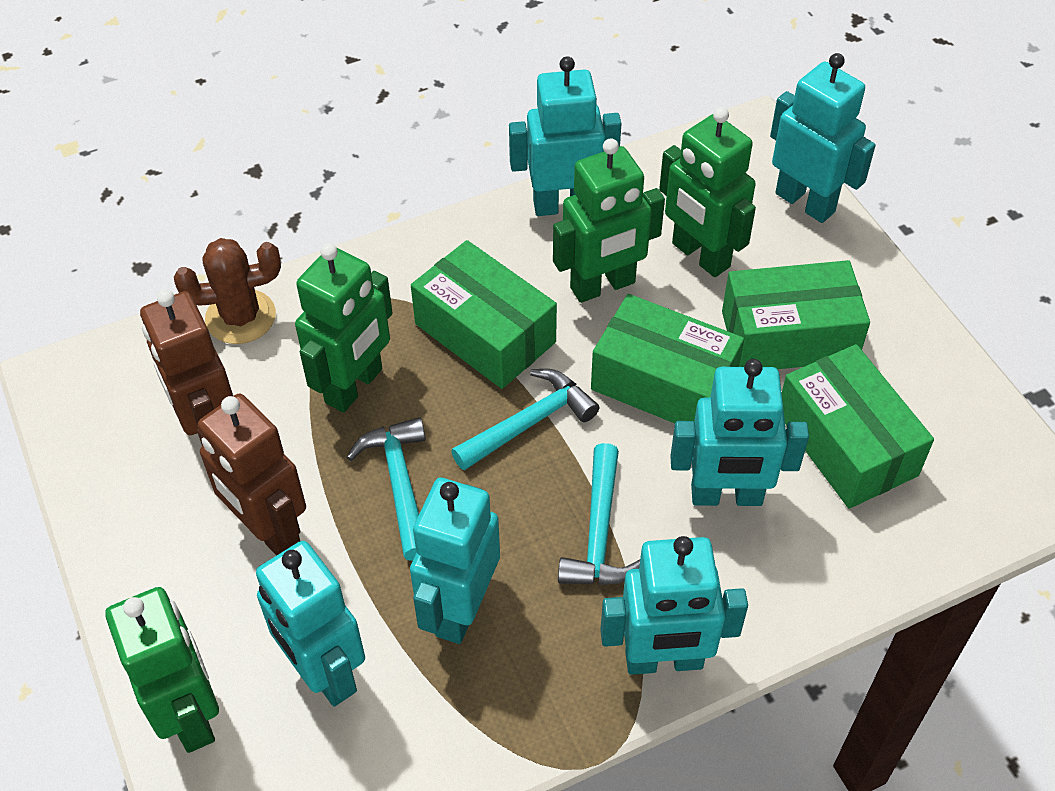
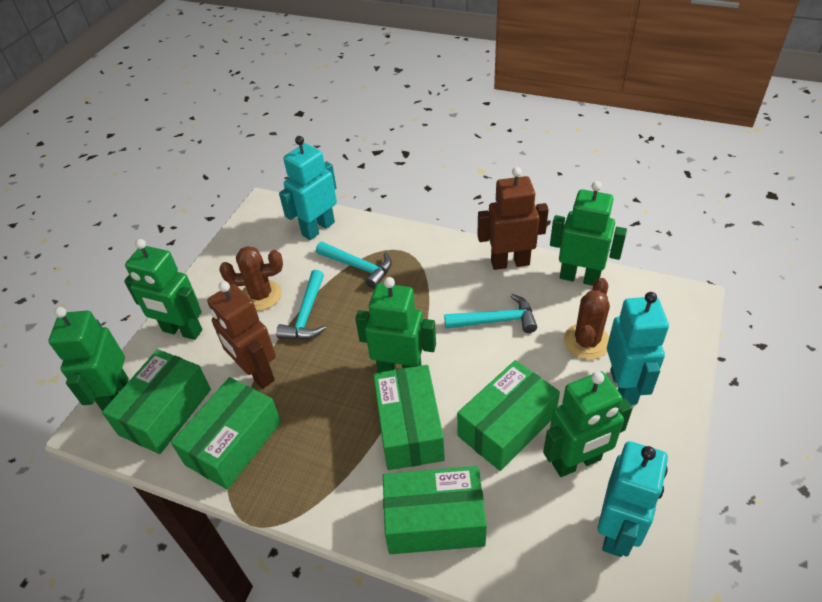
brown cactus: 1 -> 2
green box: 4 -> 5
green robot: 4 -> 5
turquoise robot: 6 -> 3

